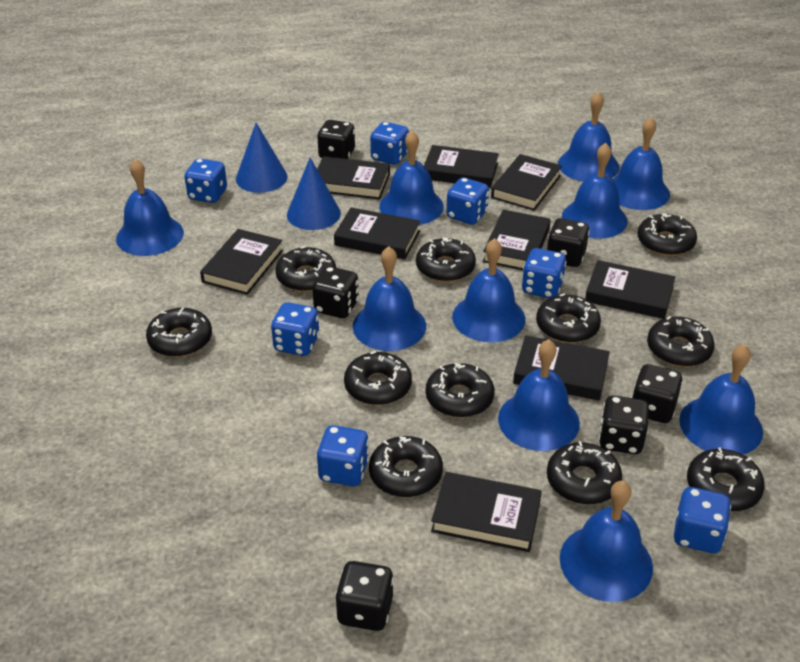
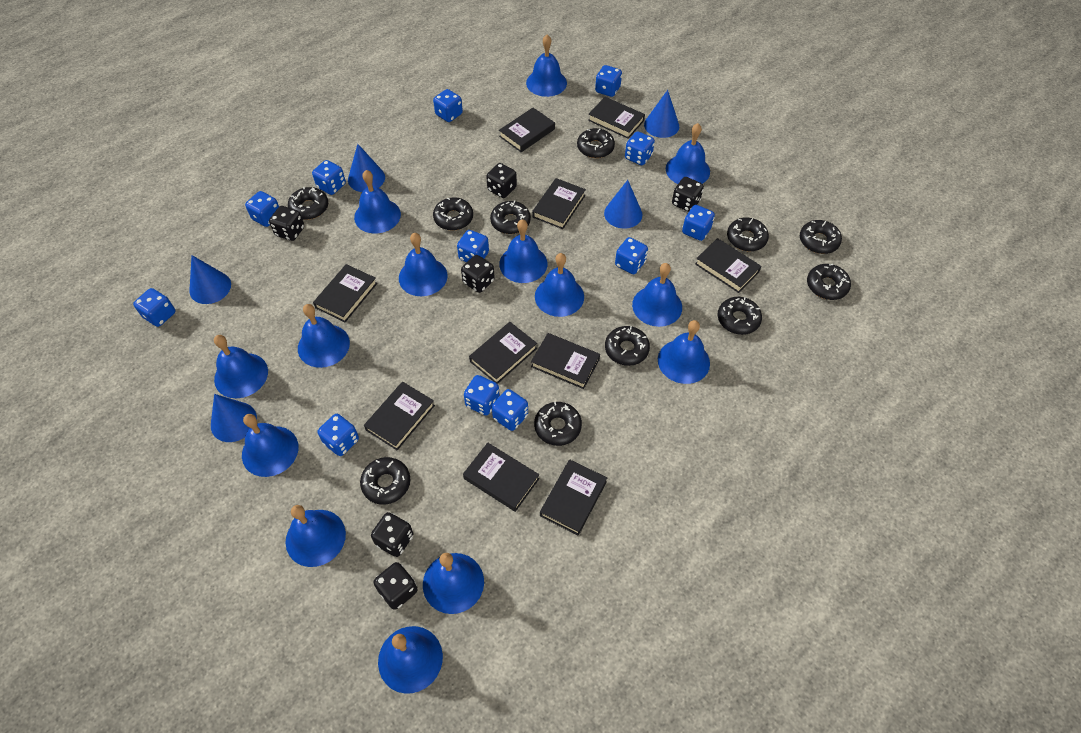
black book: 9 -> 10
blue bell: 10 -> 14
blue cone: 2 -> 5
blue dice: 7 -> 12

